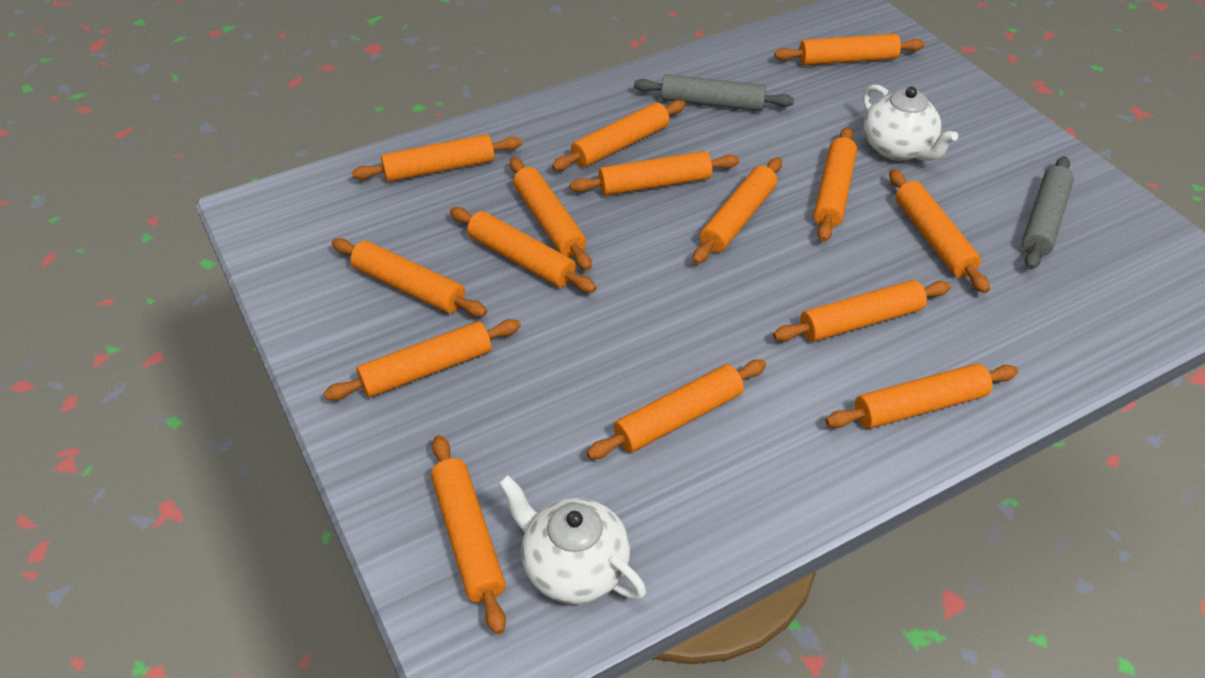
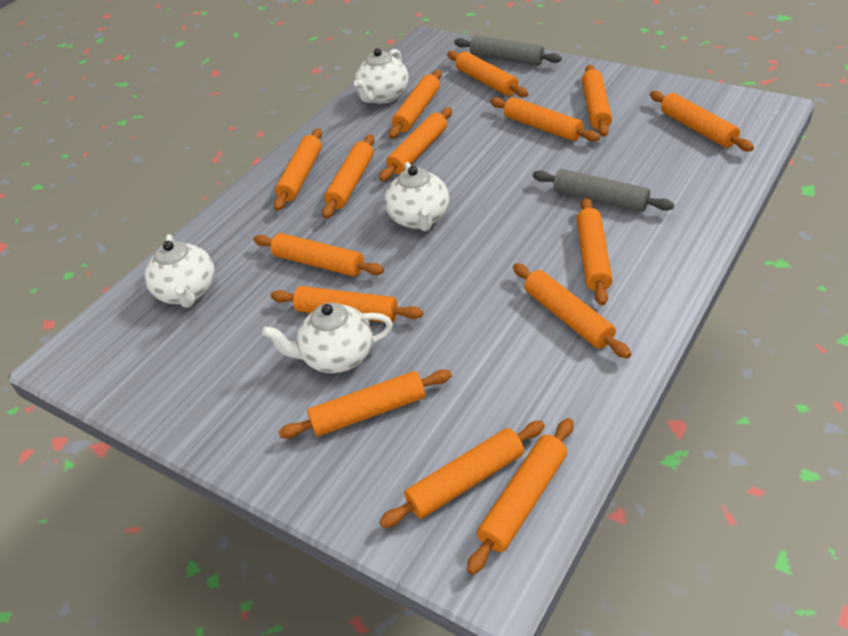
white teapot: 2 -> 4

